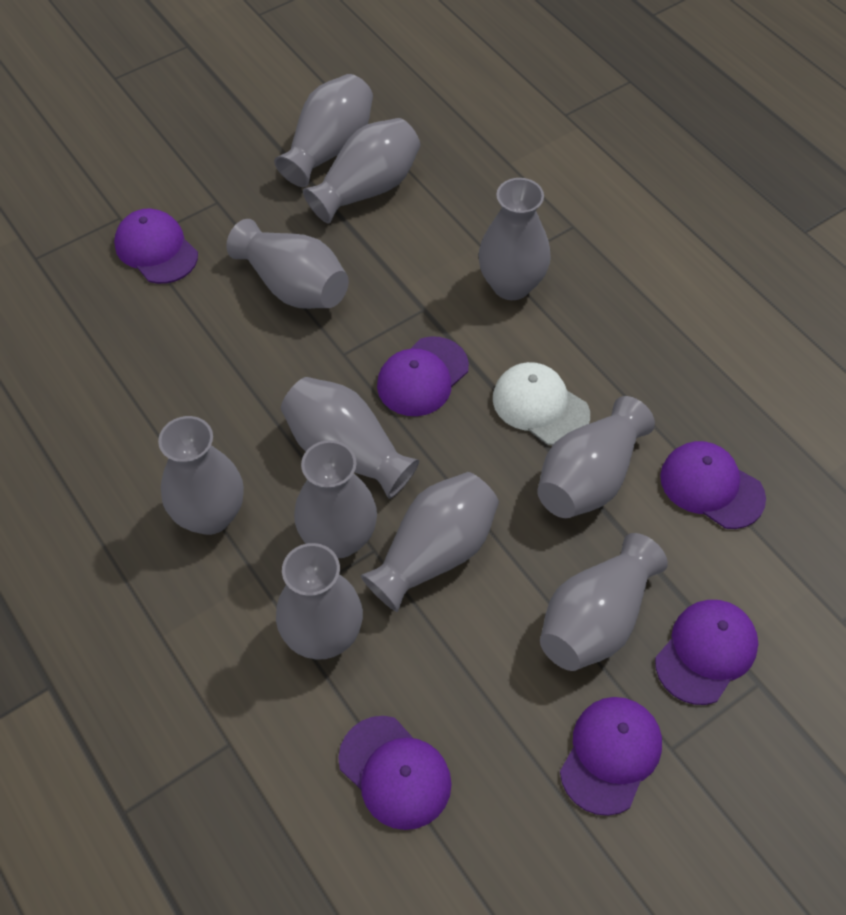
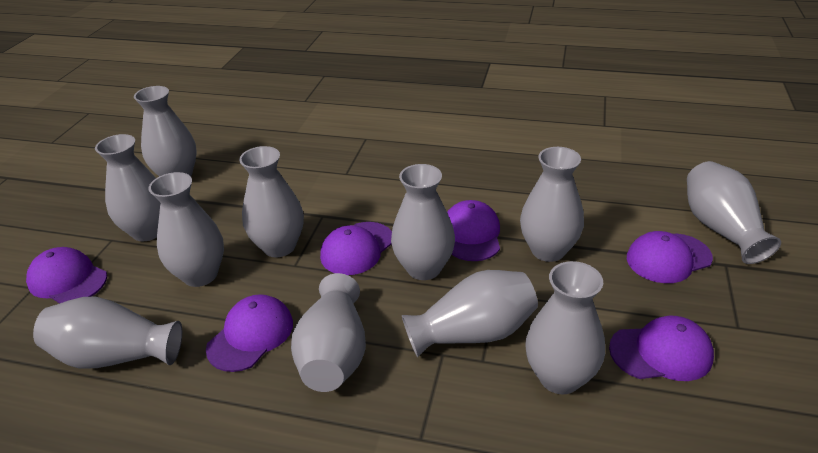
white cap: 1 -> 0

